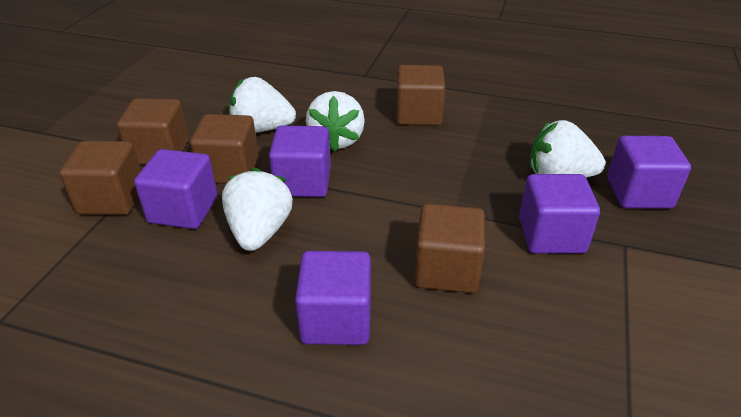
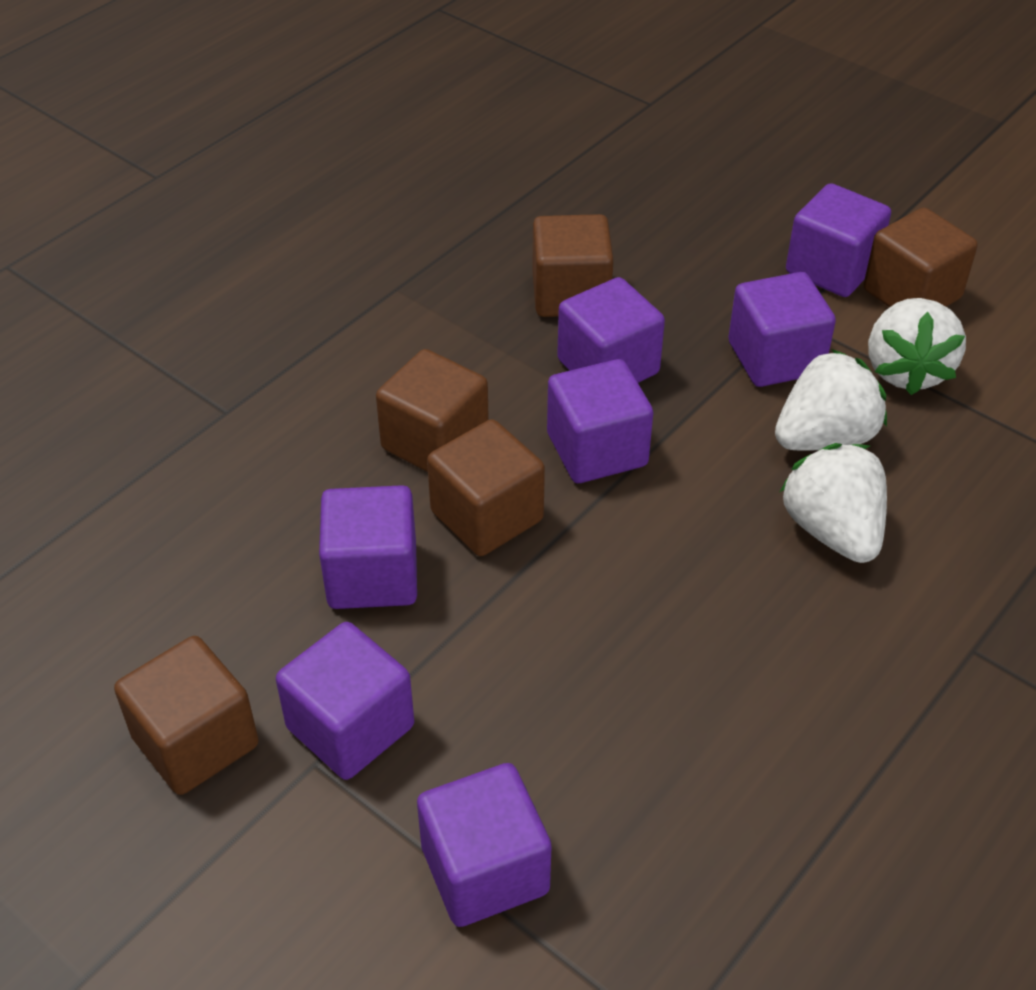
purple cube: 5 -> 7
white strawberry: 4 -> 3

